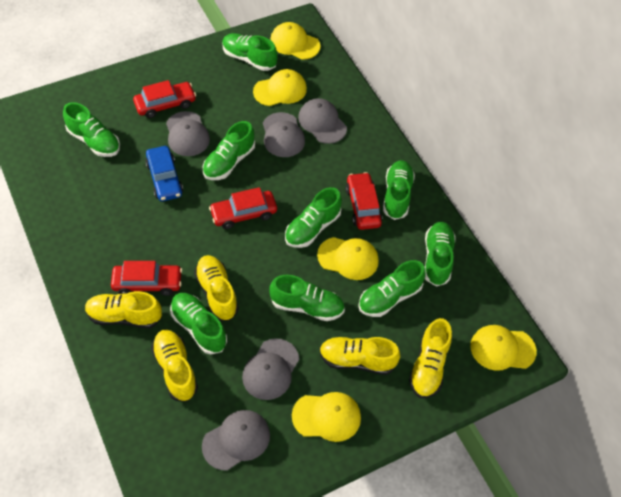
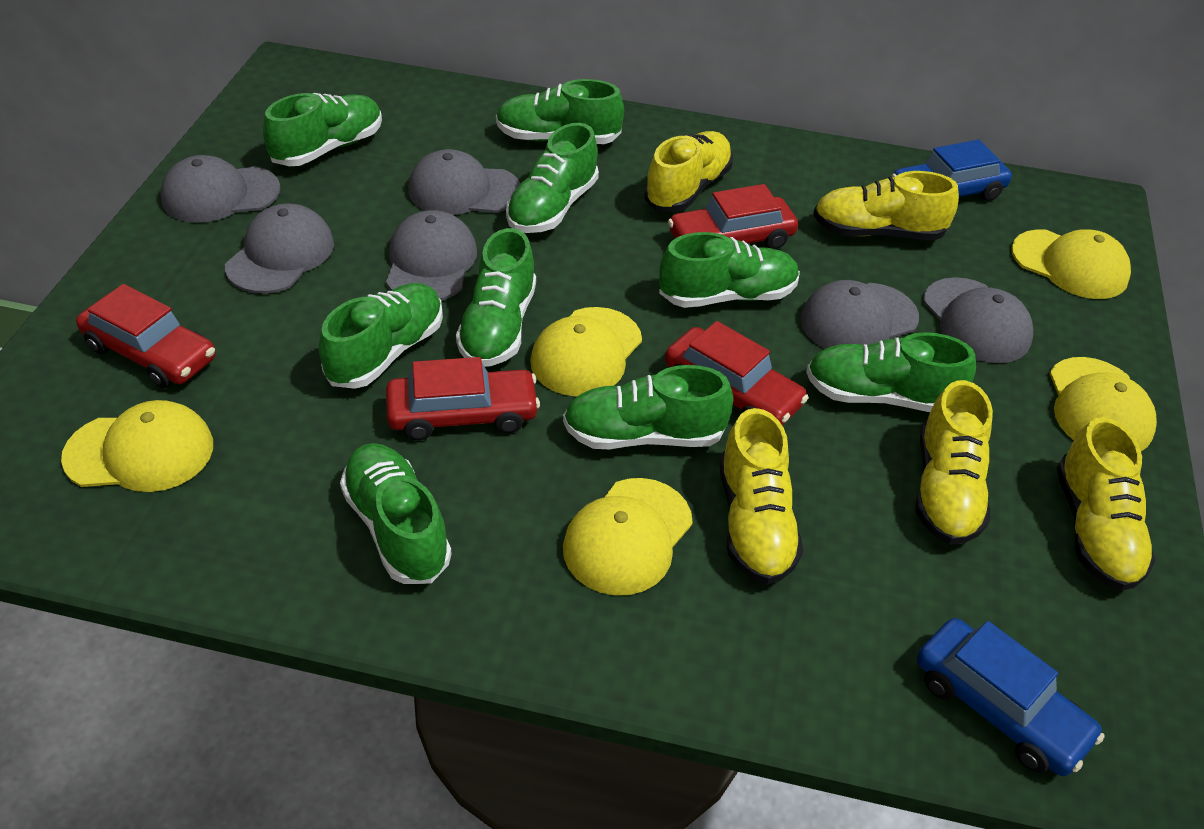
blue car: 1 -> 2
grey cap: 5 -> 6

